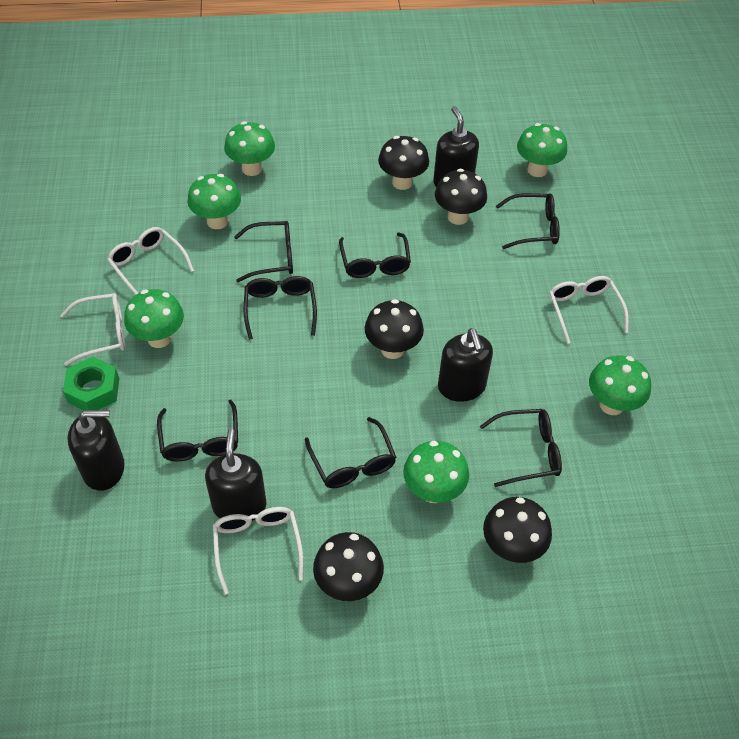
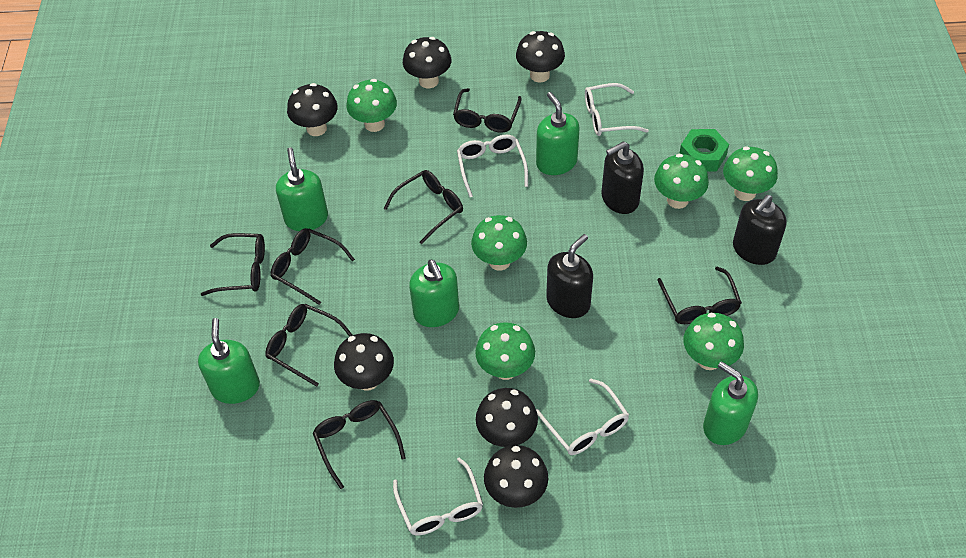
black mushroom: 5 -> 6
black soap dispenser: 4 -> 3
green soap dispenser: 0 -> 5

